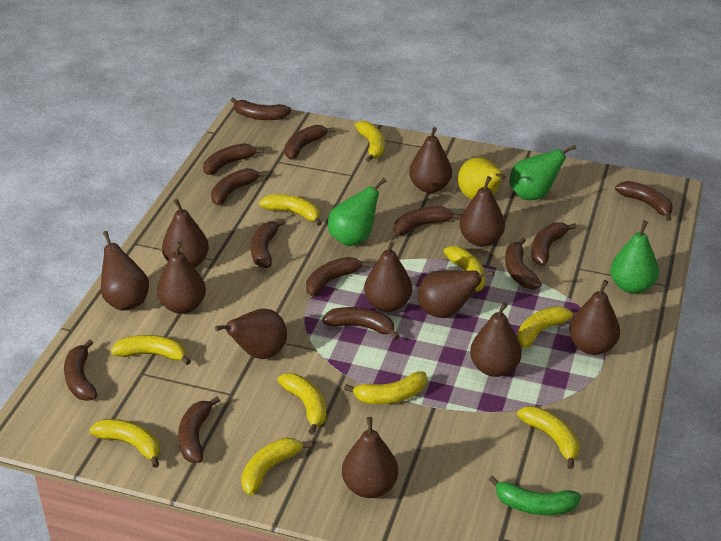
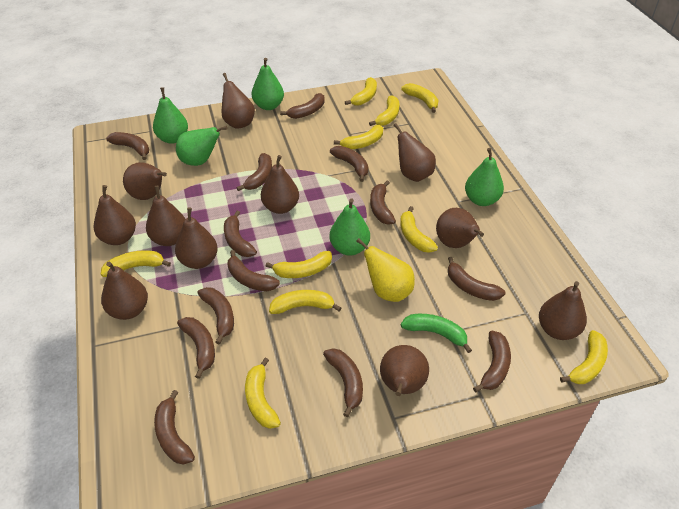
green pear: 3 -> 5

